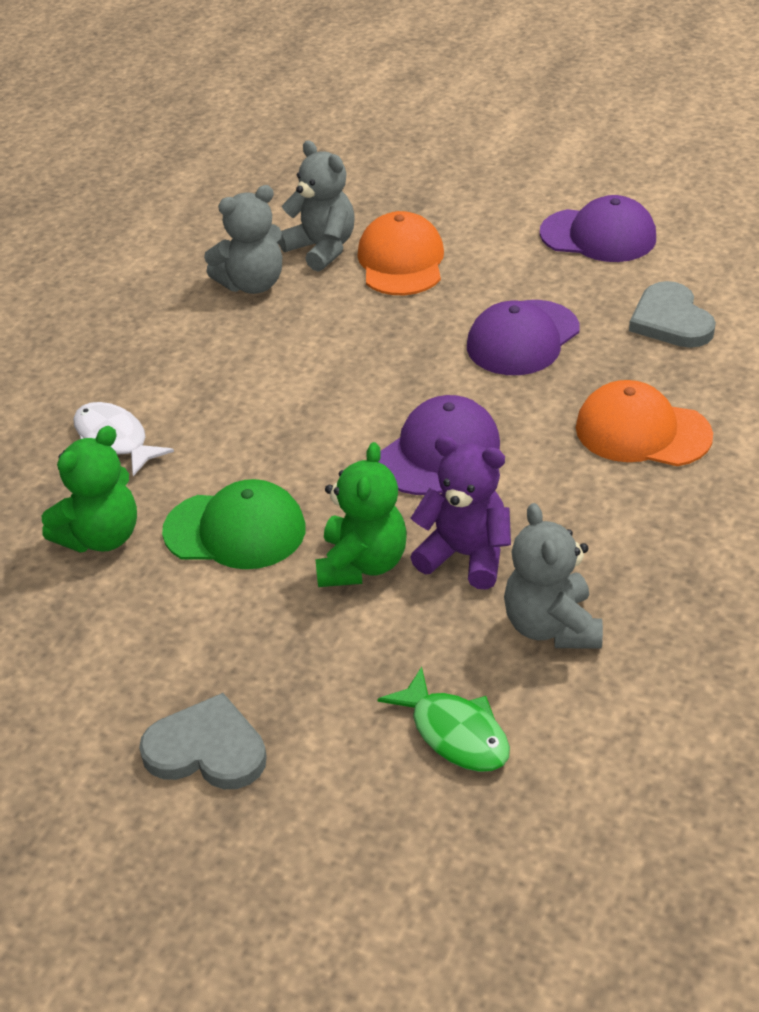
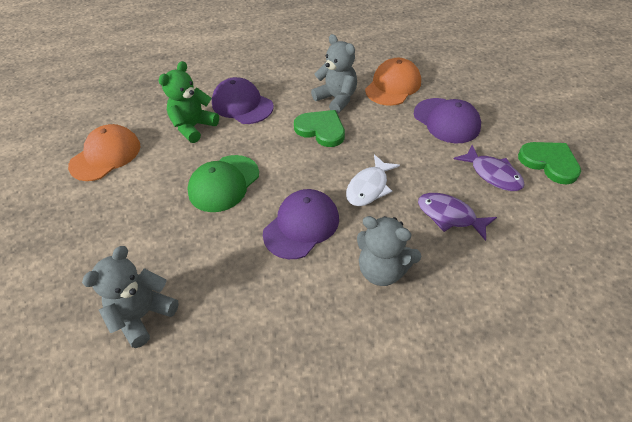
green fish: 1 -> 0
green heart: 0 -> 2
green teddy bear: 2 -> 1
grey heart: 2 -> 0
purple fish: 0 -> 2
purple teddy bear: 1 -> 0

